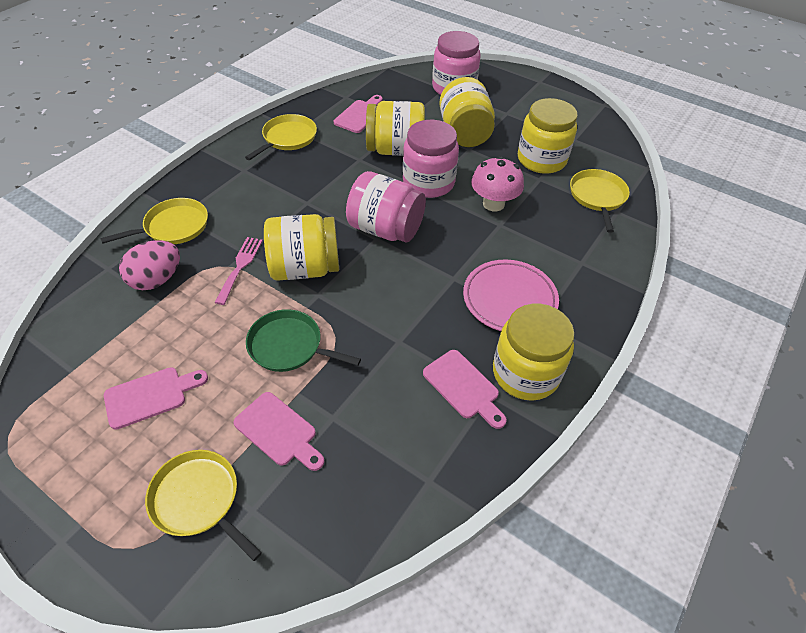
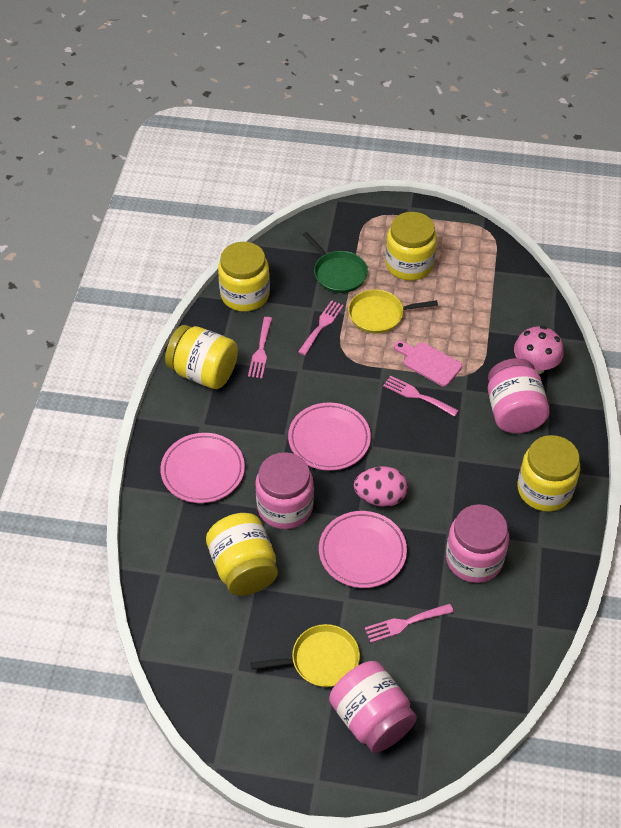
pink cutting board: 4 -> 1
pink fork: 1 -> 4
pink jar: 3 -> 4
pink plate: 1 -> 3
yellow pan: 4 -> 2

